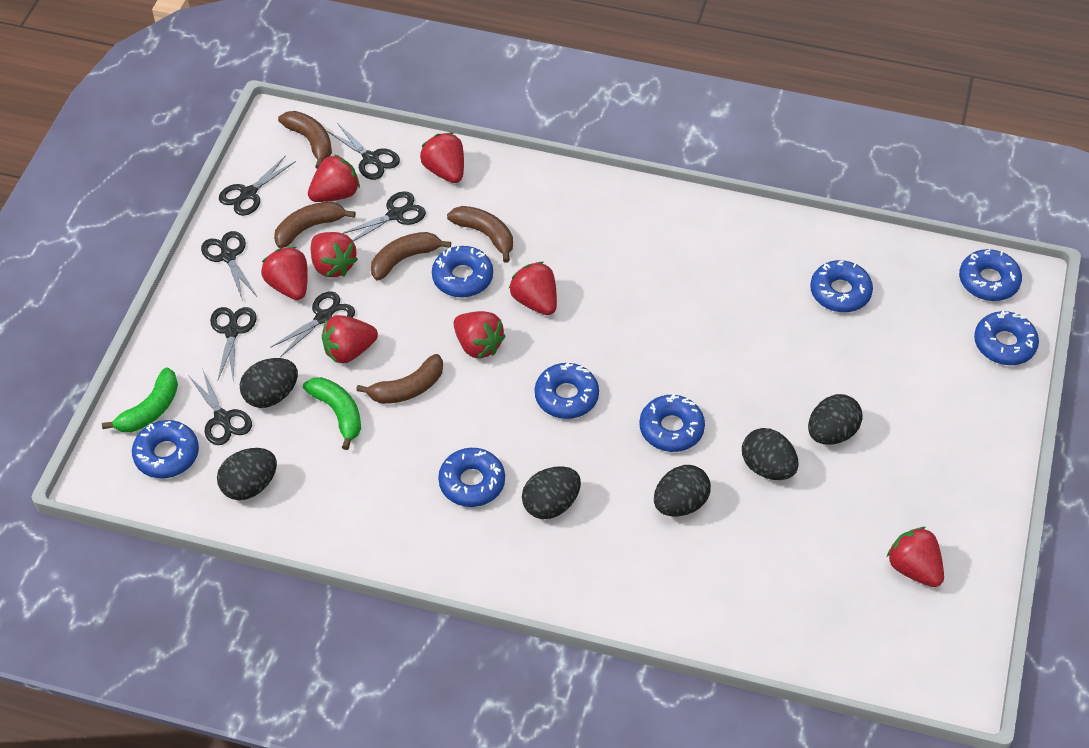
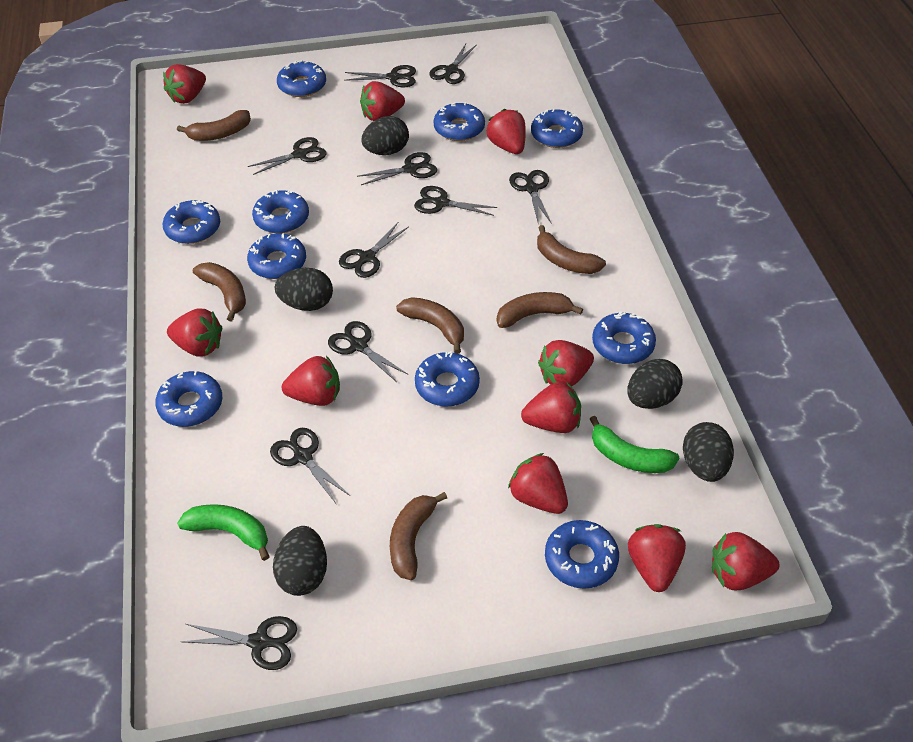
black egg: 6 -> 5
black scissors: 7 -> 10
blue donut: 8 -> 10
brown banana: 5 -> 6
red strawberry: 8 -> 10

